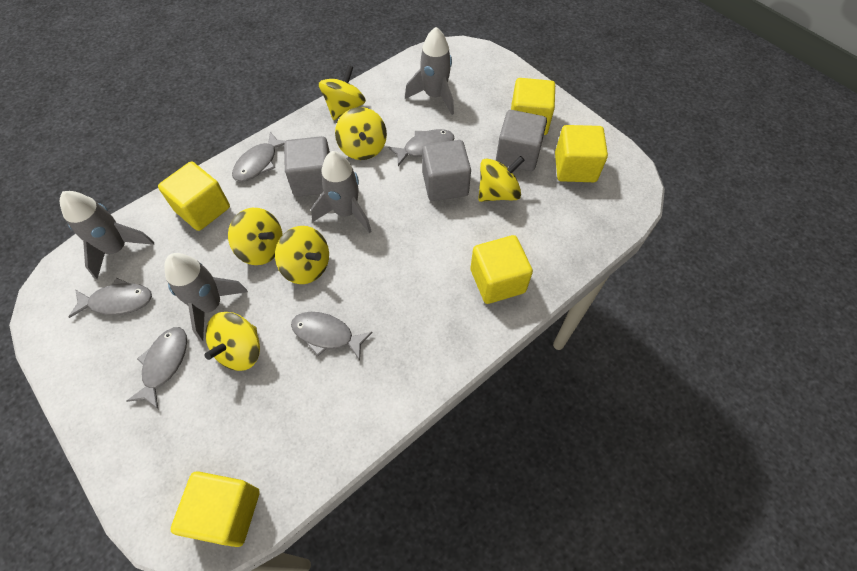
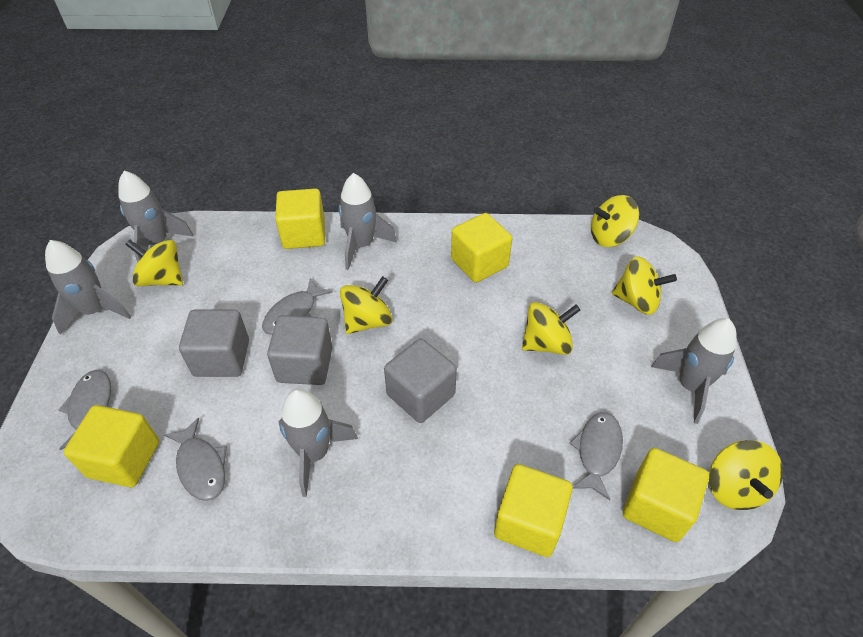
grey fish: 5 -> 4
grey rocket: 4 -> 5

